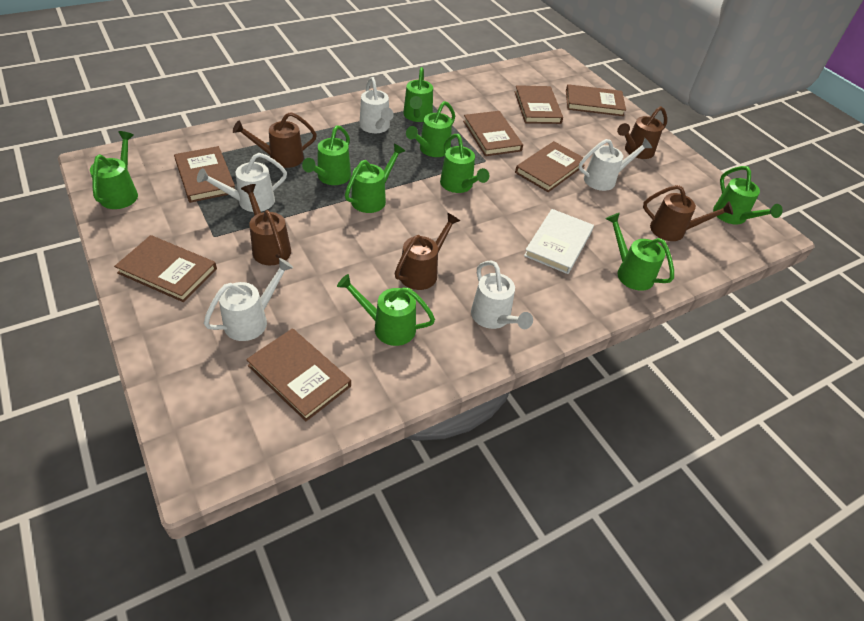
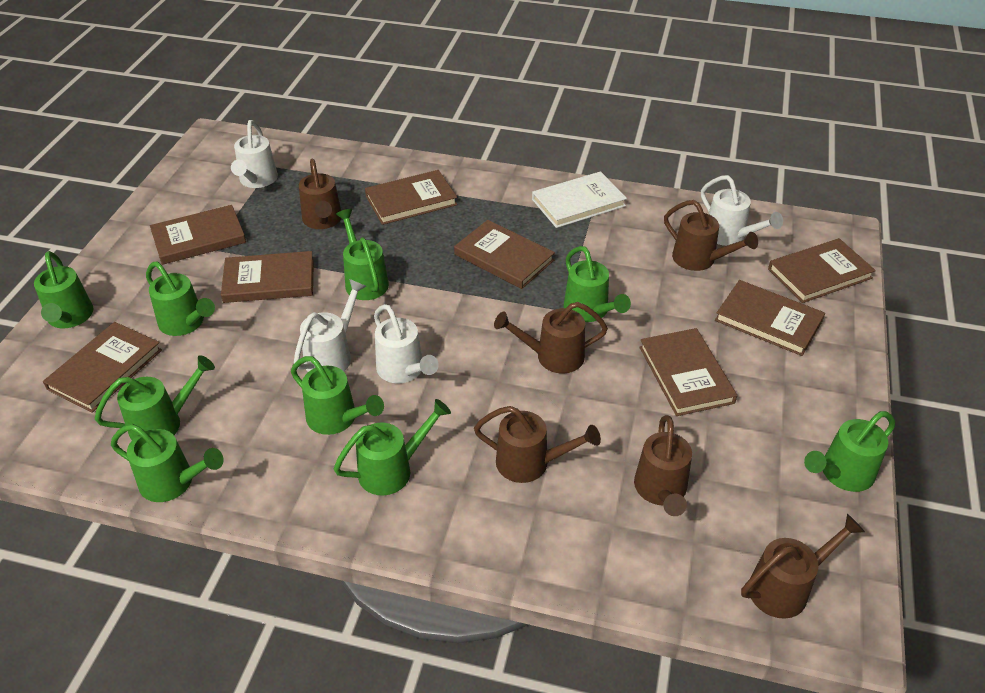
brown book: 7 -> 8
brown watering can: 5 -> 6
white watering can: 5 -> 4

